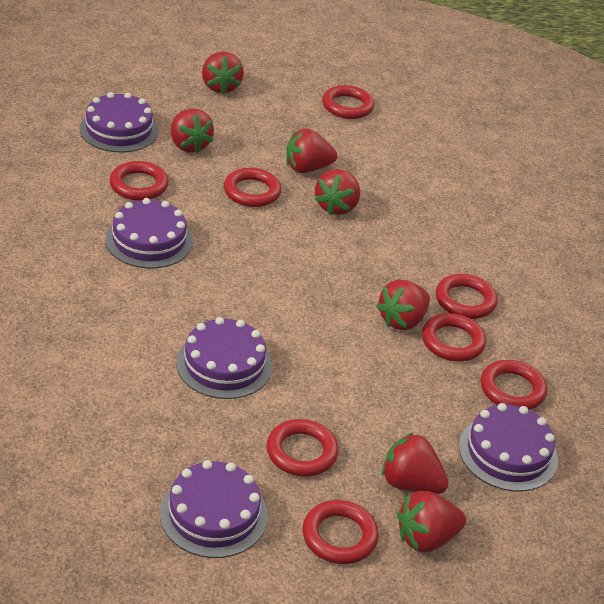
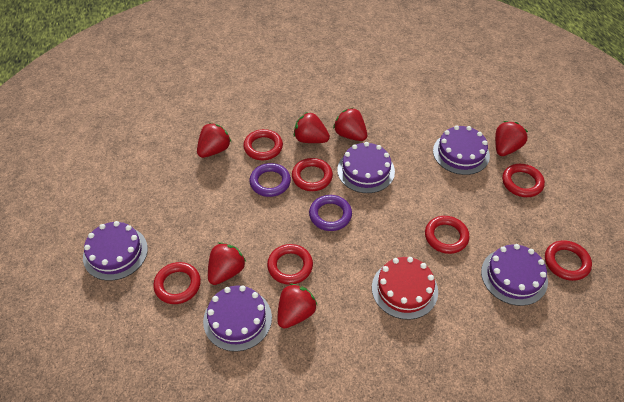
purple ring: 0 -> 2
red cake: 0 -> 1
red ring: 8 -> 7
red strawberry: 7 -> 6

